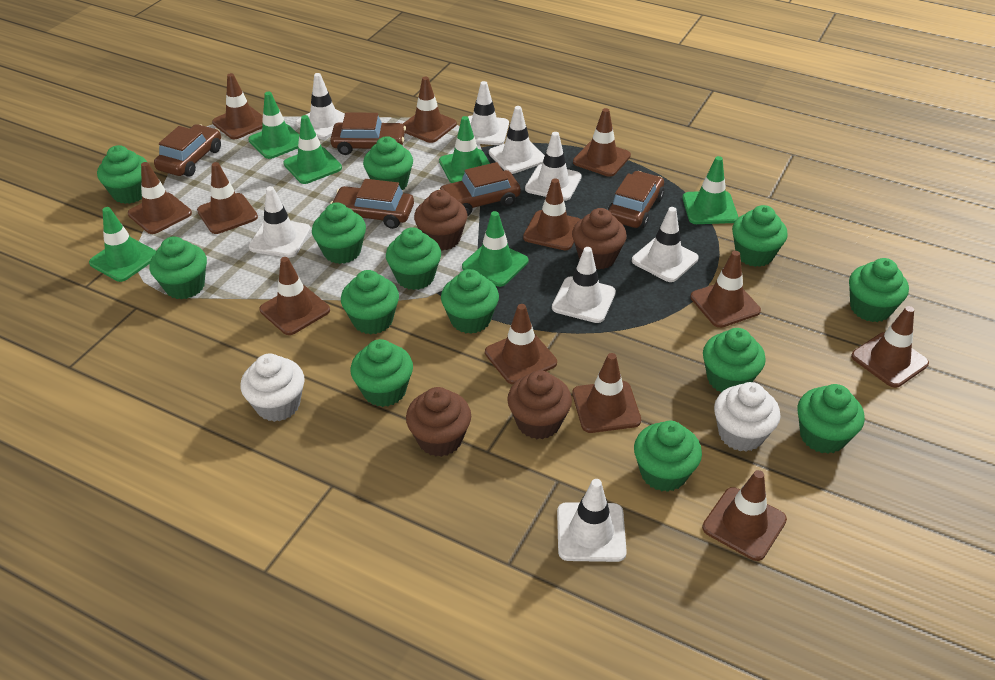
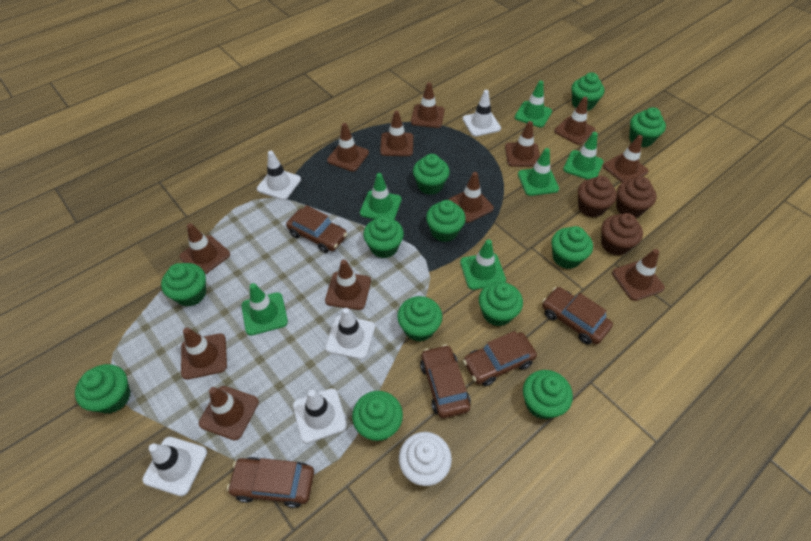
brown cupcake: 4 -> 3
green cupcake: 13 -> 12
white cupcake: 2 -> 1
white traffic cone: 8 -> 5

